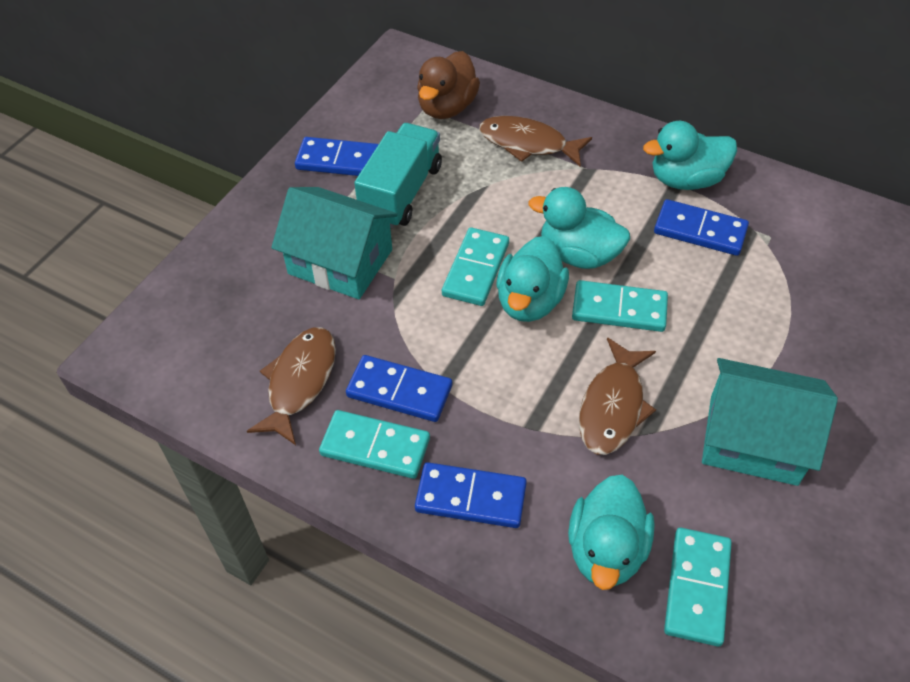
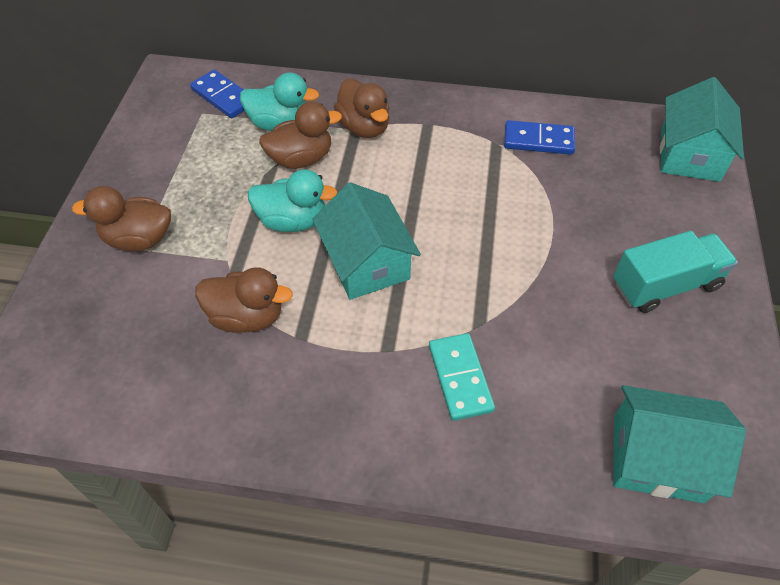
blue domino: 4 -> 2
brown duck: 1 -> 4
brown fish: 3 -> 0
turquoise domino: 4 -> 1
turquoise duck: 4 -> 2
turquoise house: 2 -> 3

